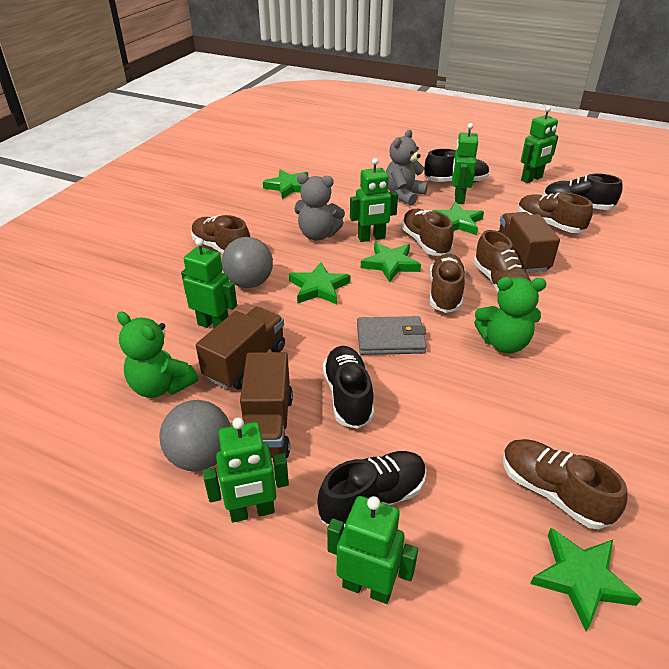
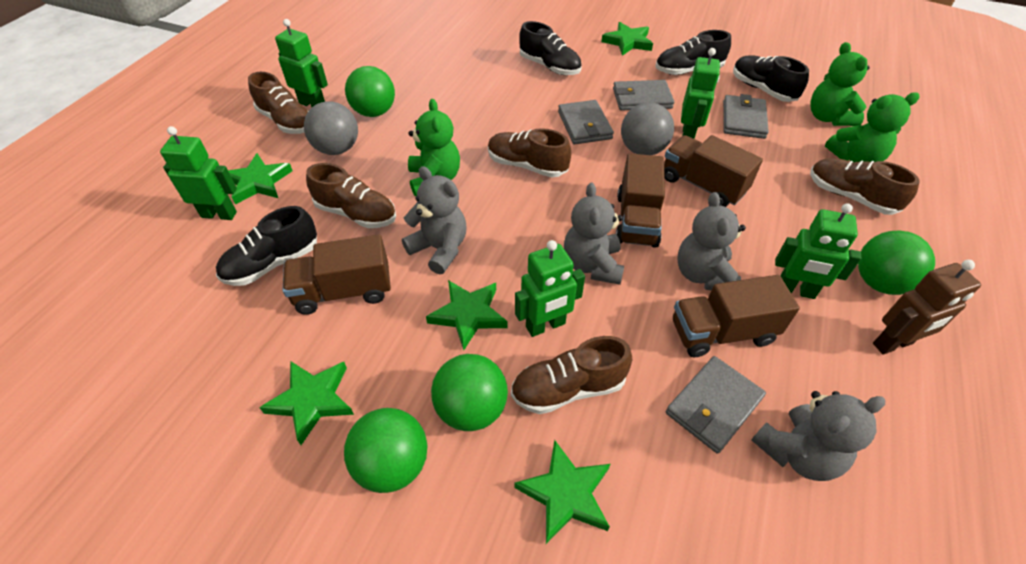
brown robot: 0 -> 1
brown shoe: 6 -> 5
brown truck: 3 -> 4
green ball: 0 -> 4
green robot: 6 -> 5
green teddy bear: 2 -> 3
grey teddy bear: 2 -> 4
grey wallet: 1 -> 4

